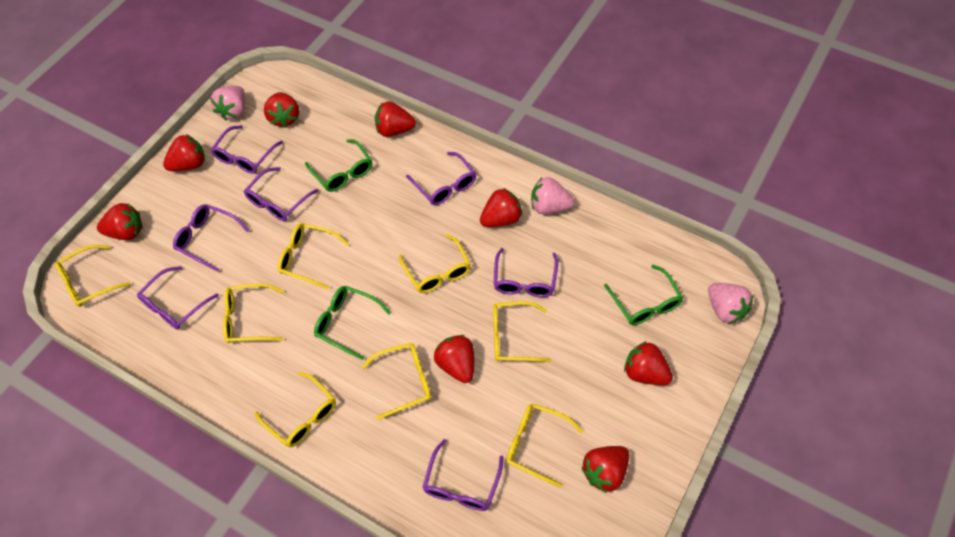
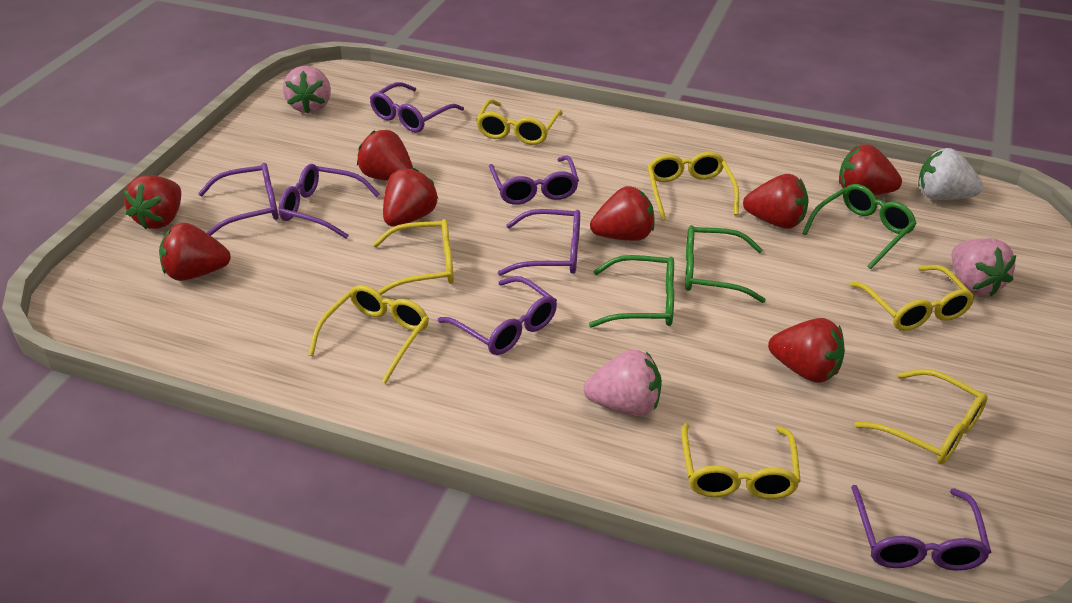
white strawberry: 0 -> 1
yellow glasses: 8 -> 7

